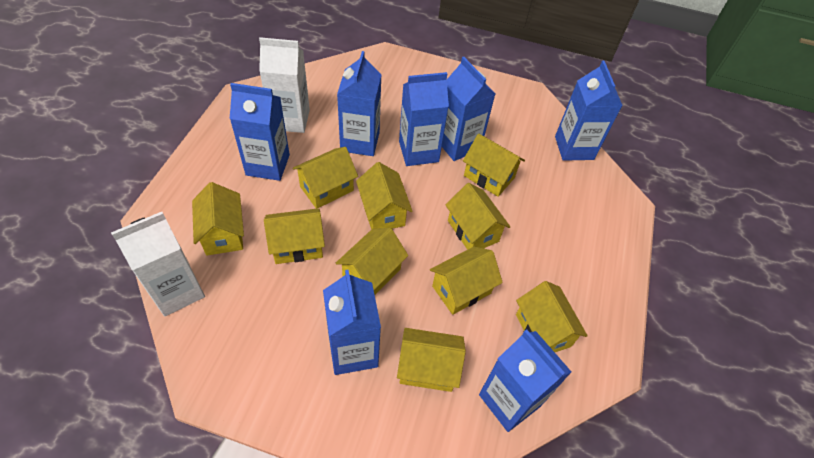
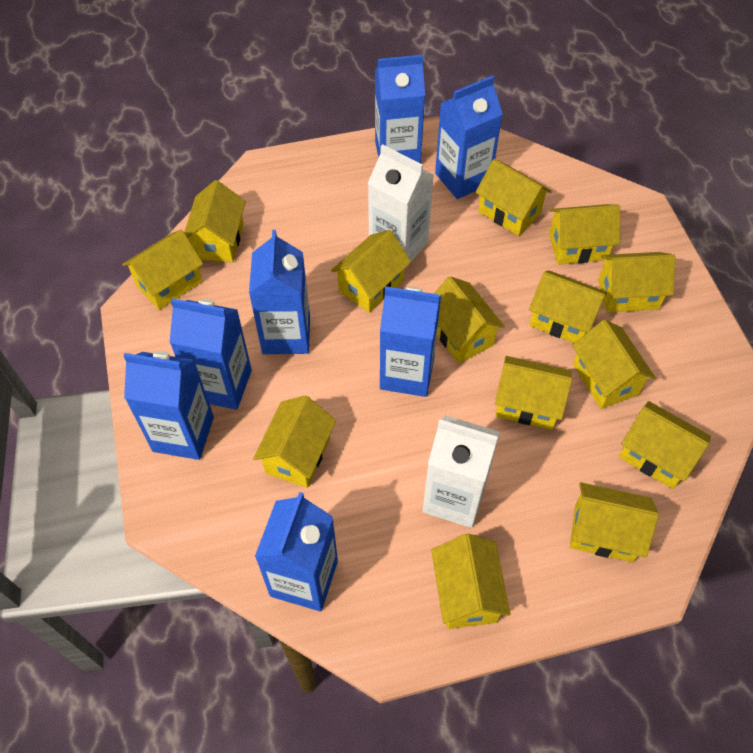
yellow house: 10 -> 14

